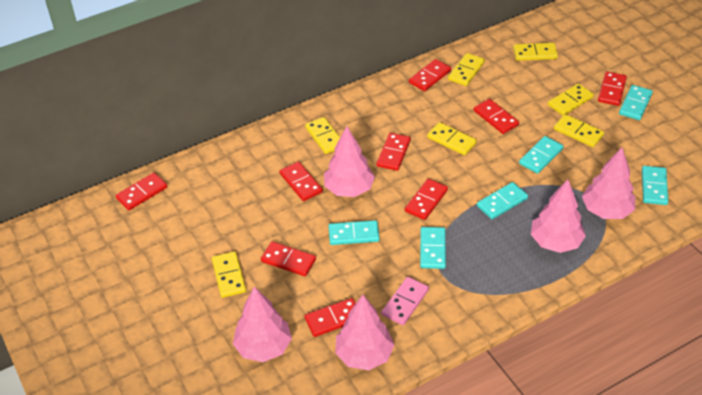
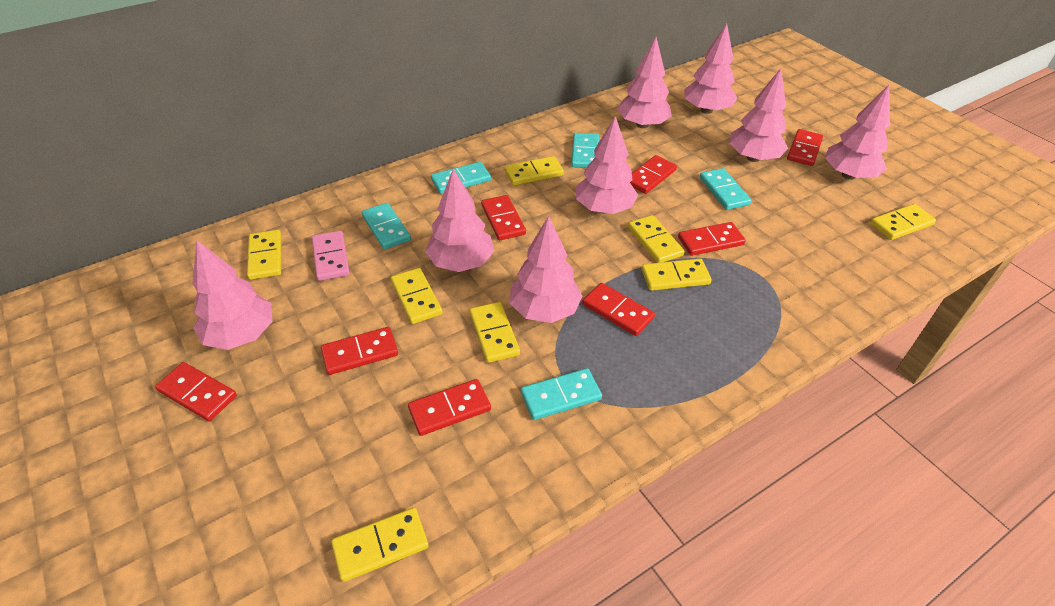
pink tree: 5 -> 8
red domino: 9 -> 8
turquoise domino: 6 -> 5
yellow domino: 7 -> 8

